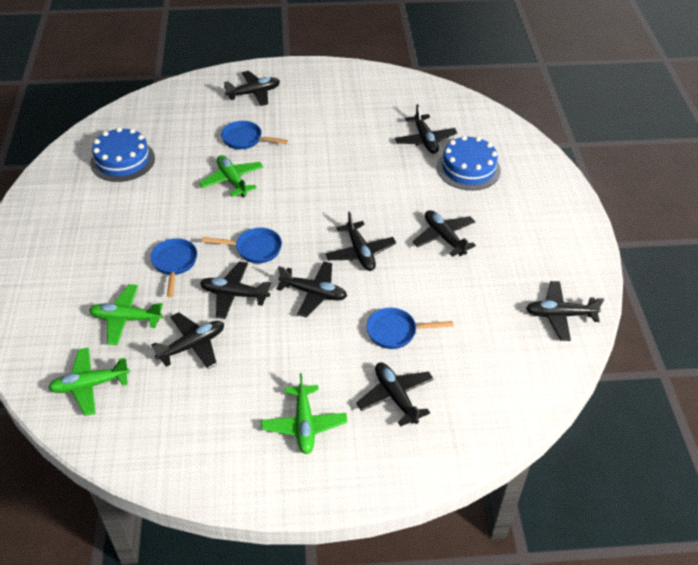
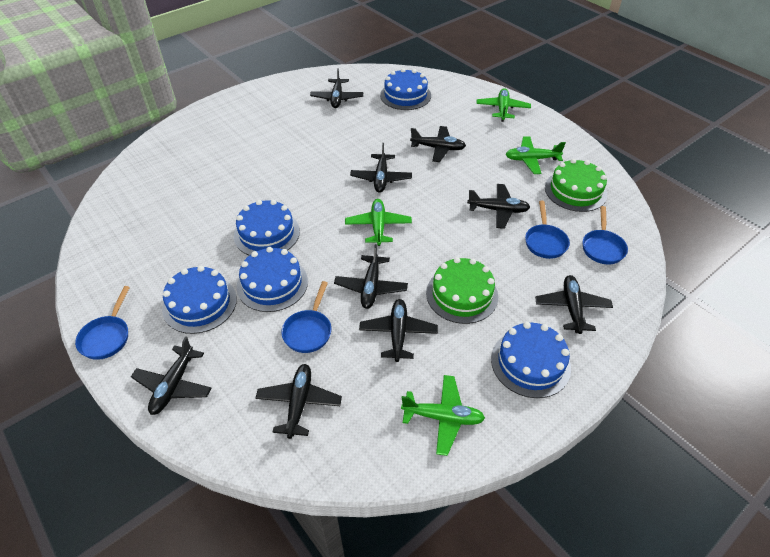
blue cake: 2 -> 5
green cake: 0 -> 2

